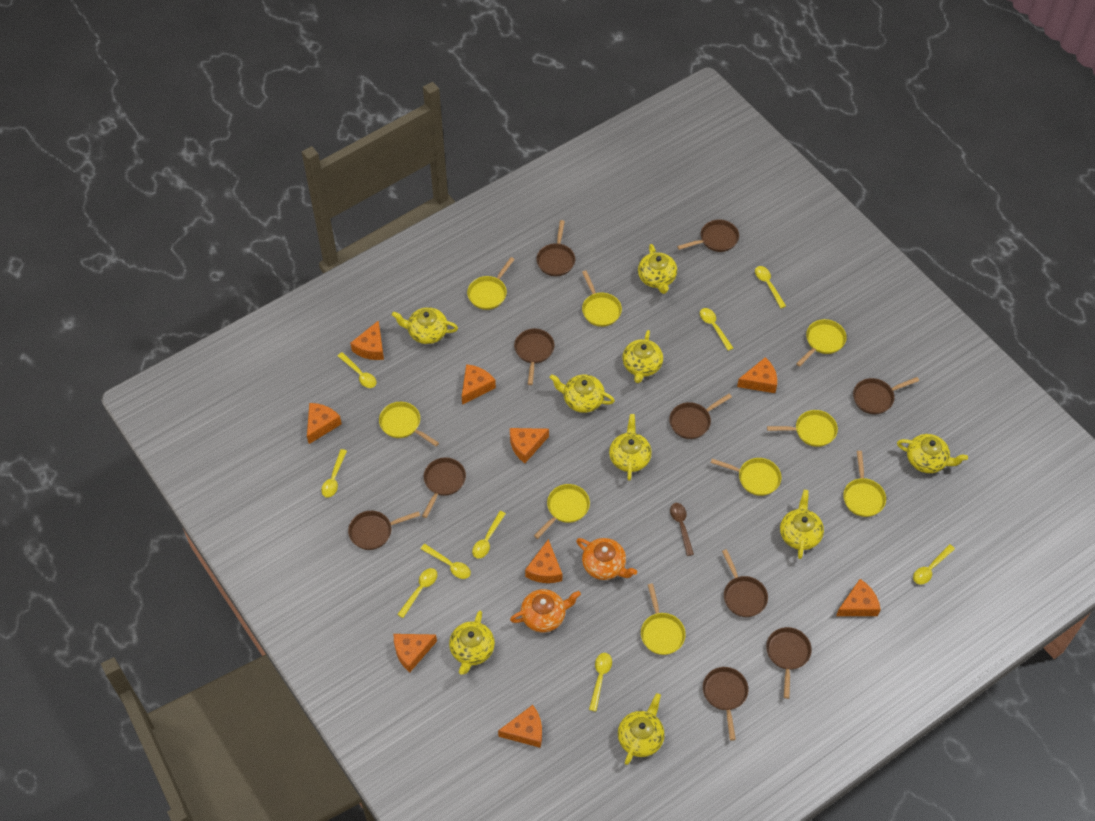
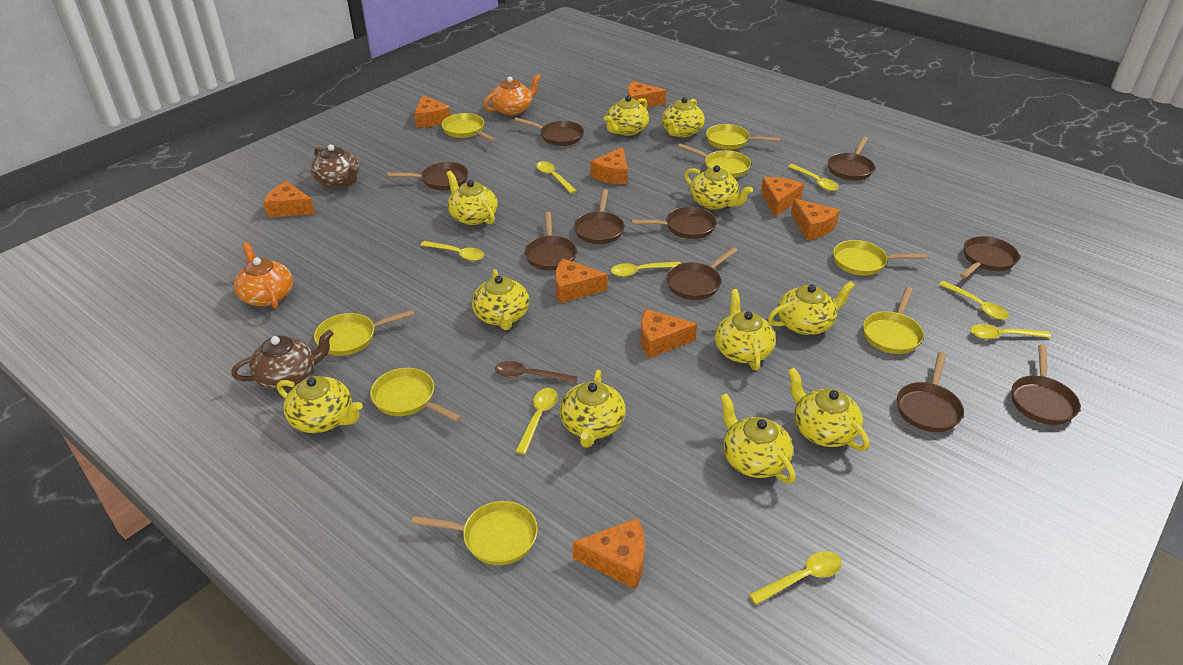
brown teapot: 0 -> 2
yellow pan: 9 -> 8
yellow spoon: 9 -> 8
yellow teapot: 9 -> 11

